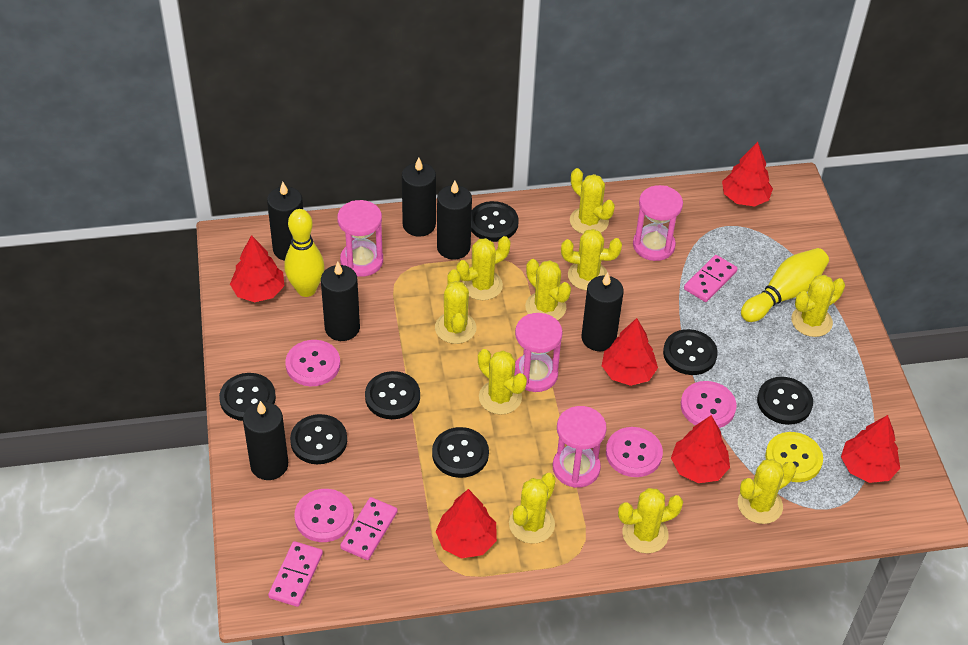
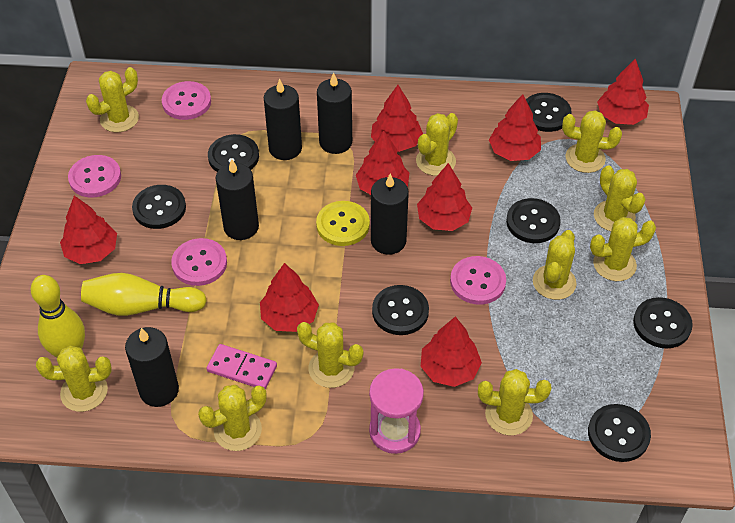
black candle: 6 -> 5
pink domino: 3 -> 1
pink hourglass: 4 -> 1
red tree: 6 -> 8

